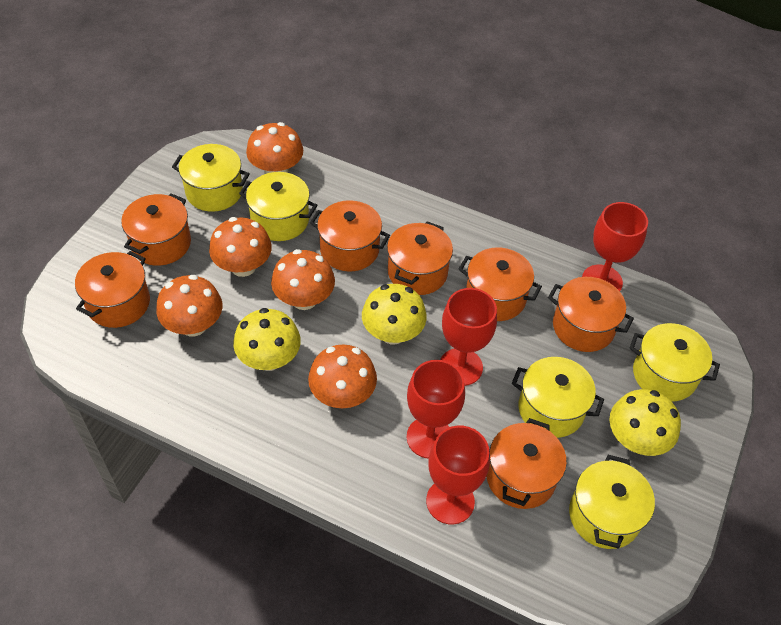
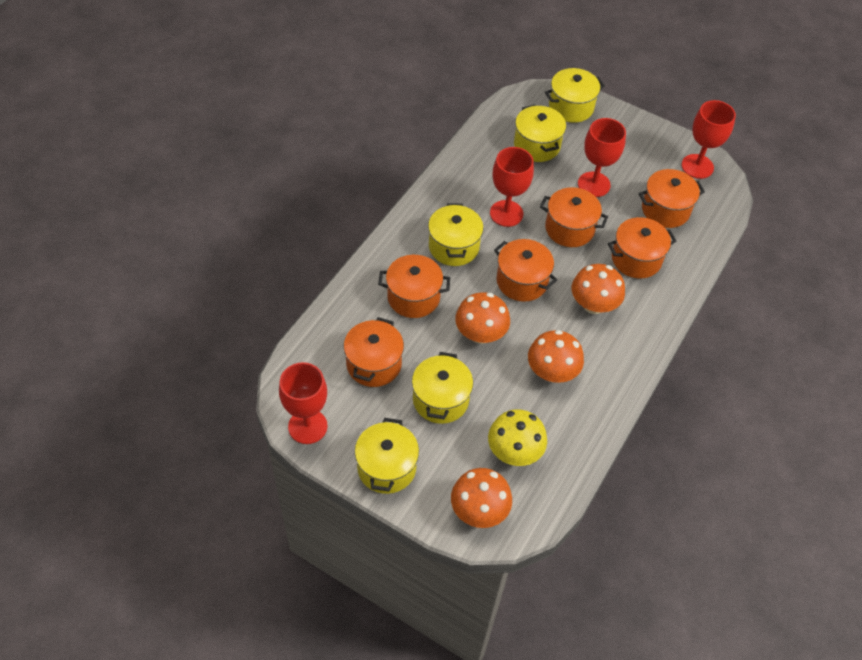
orange mushroom: 5 -> 4
orange pot: 7 -> 6
yellow mushroom: 3 -> 1

